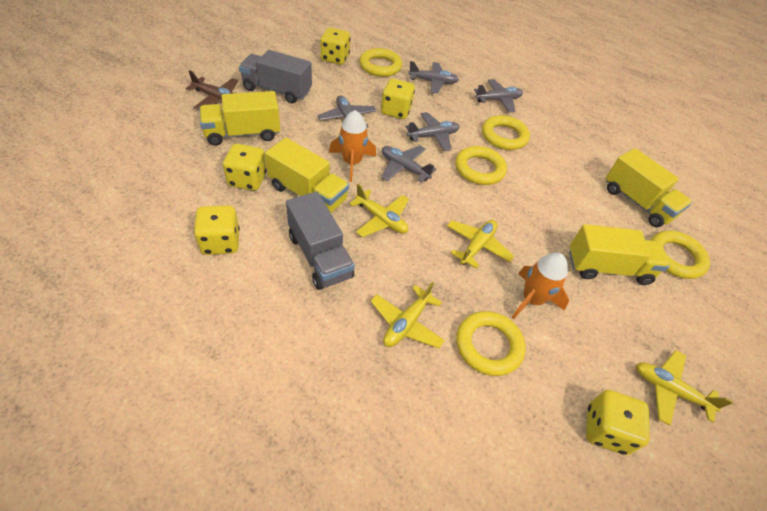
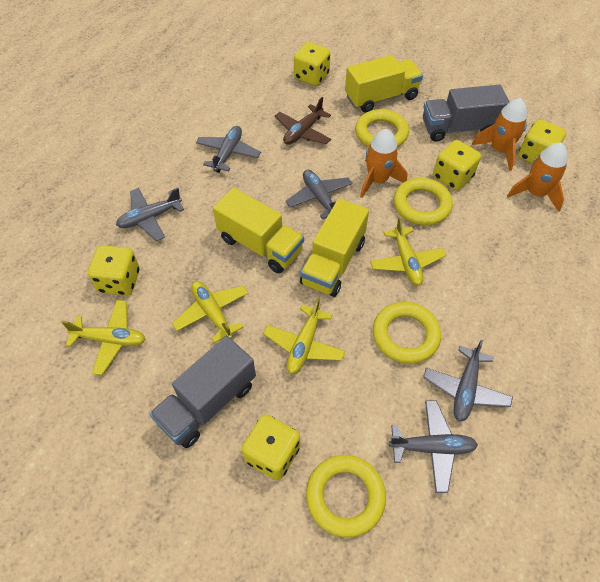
orange rocket: 2 -> 3
yellow ring: 5 -> 4
yellow truck: 4 -> 3

